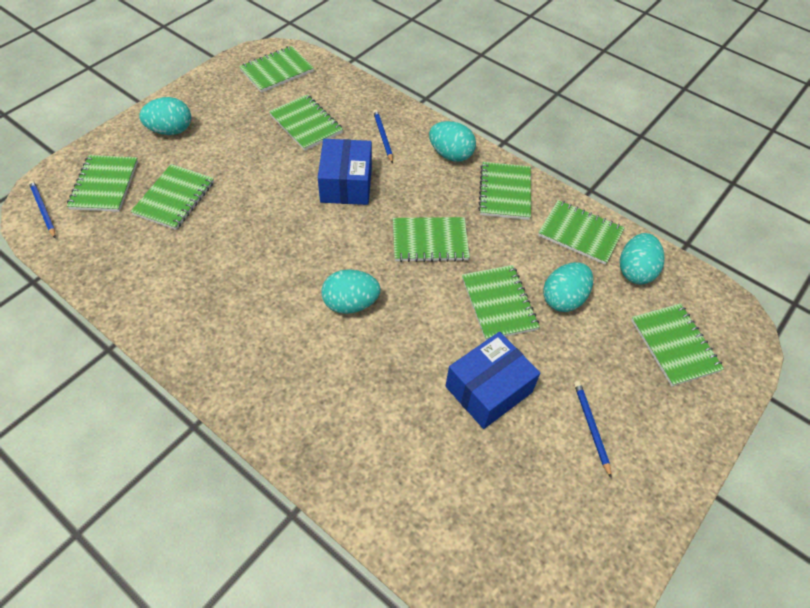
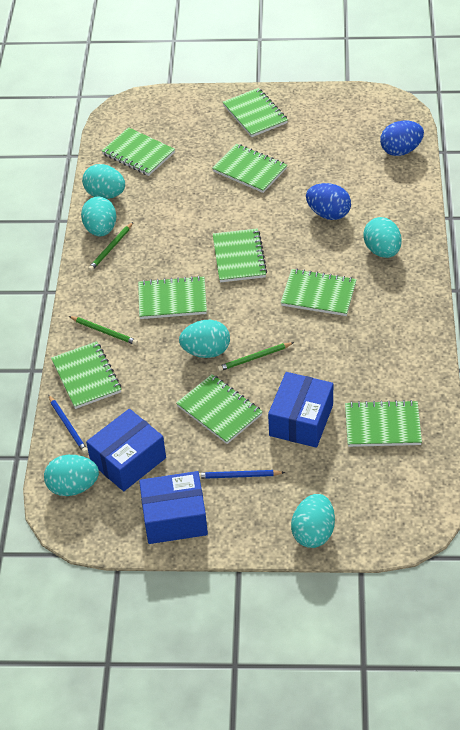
blue box: 2 -> 3
blue egg: 0 -> 2
blue pencil: 3 -> 2
green pencil: 0 -> 3
turquoise egg: 5 -> 6

